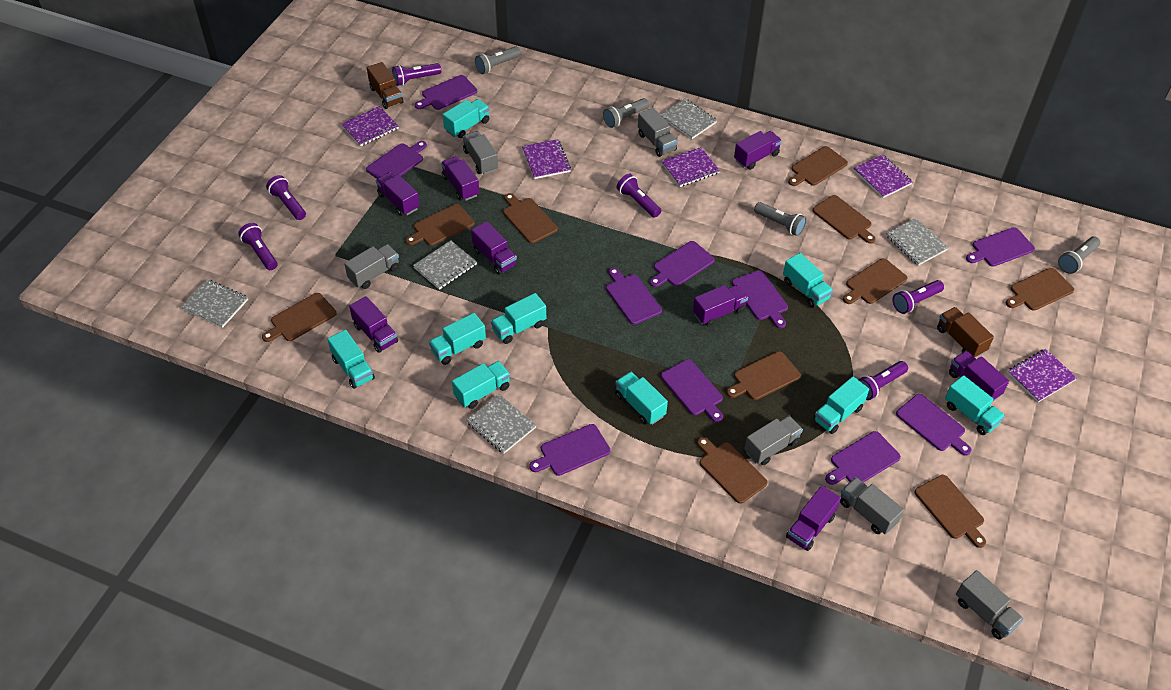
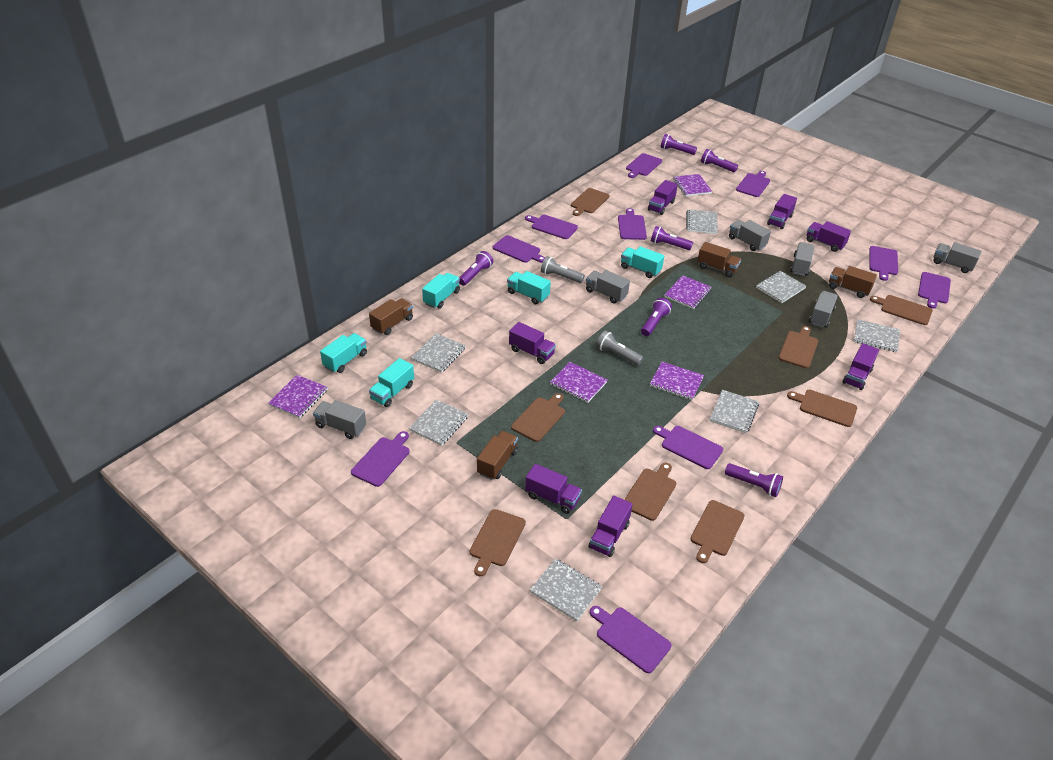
brown cutting board: 10 -> 8
brown truck: 2 -> 4
grey flashlight: 4 -> 2
grey notebook: 5 -> 7
purple truck: 8 -> 7
turquoise truck: 9 -> 5

